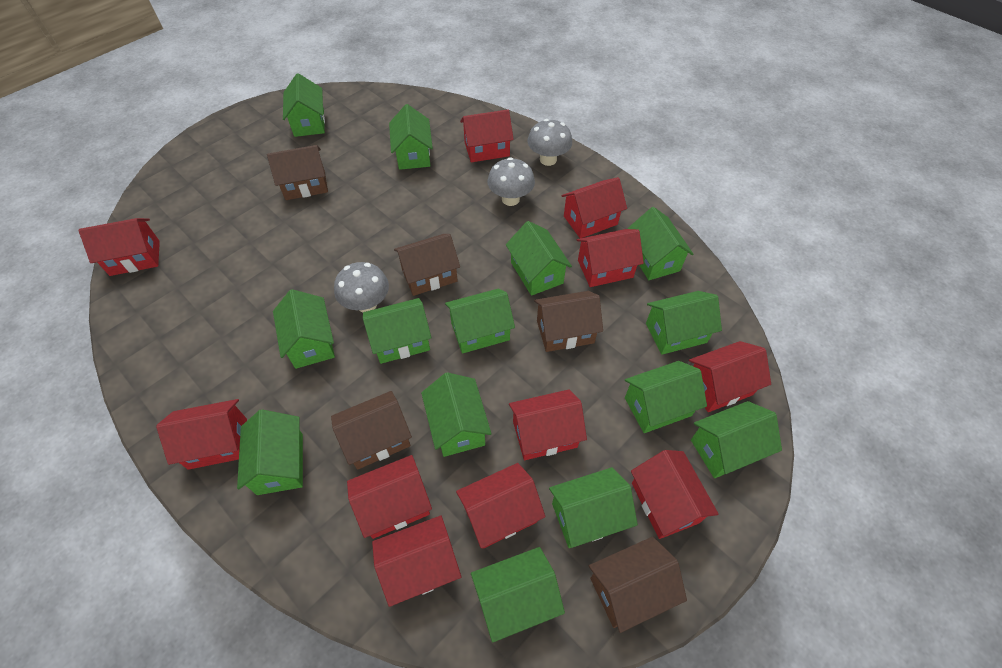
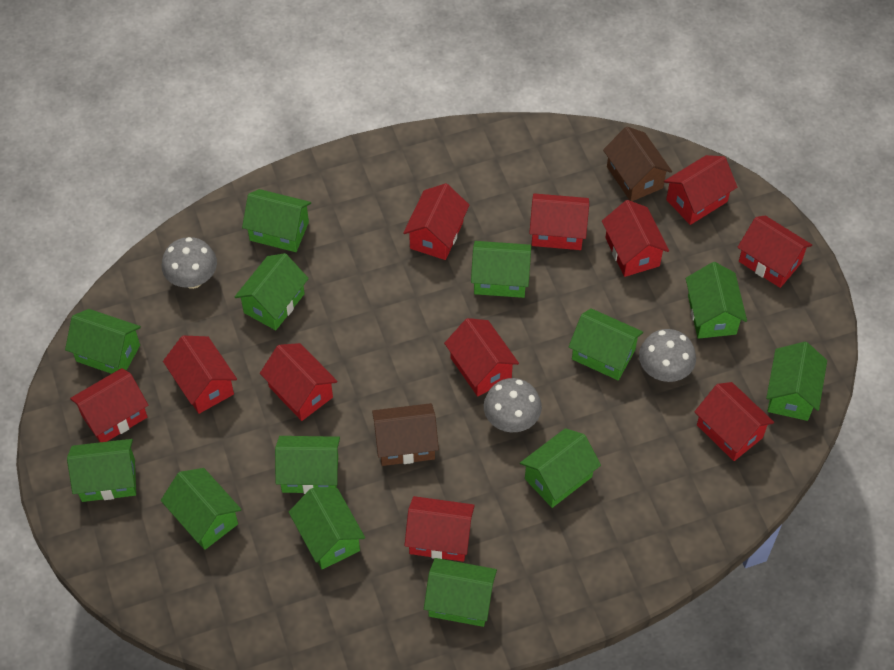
brown house: 5 -> 2
green house: 14 -> 13

